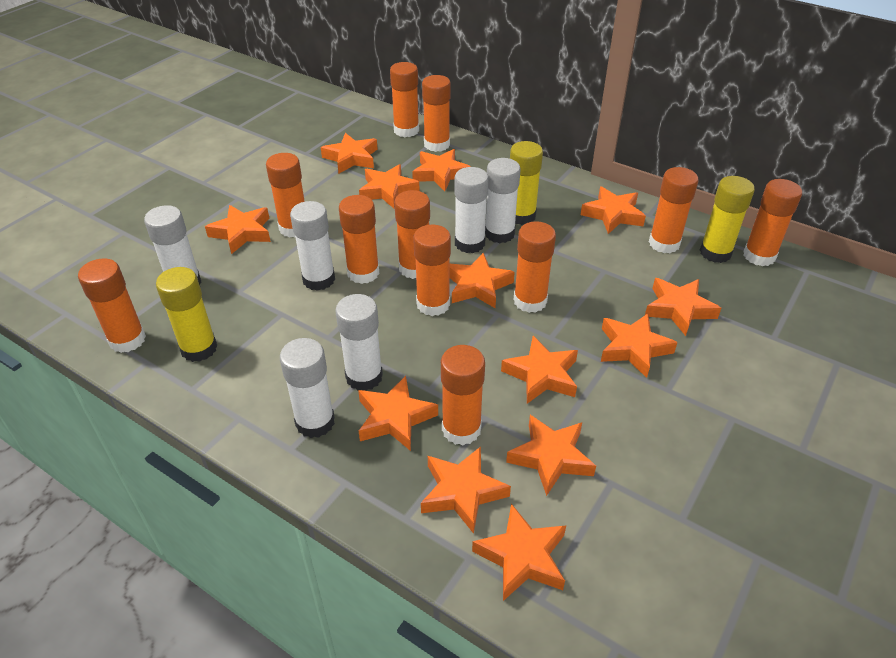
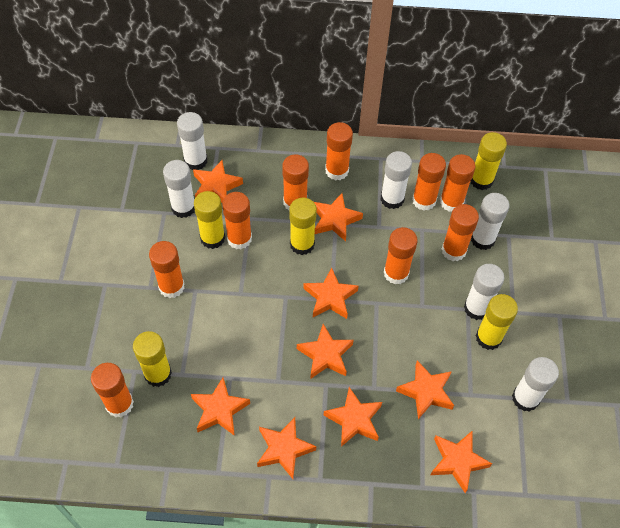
orange glue stick: 11 -> 9
orange star: 13 -> 9
yellow glue stick: 3 -> 5

